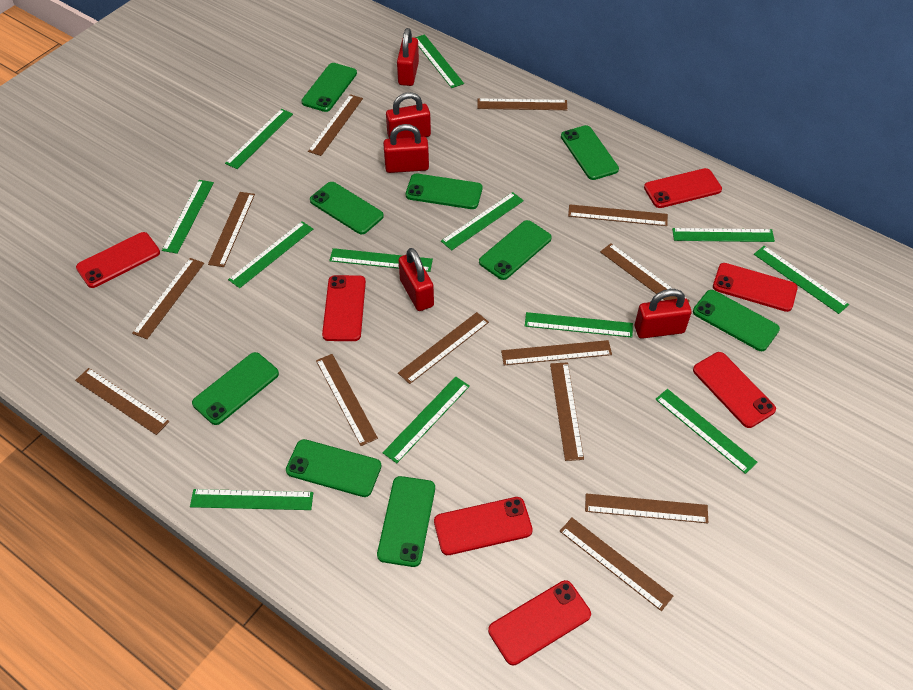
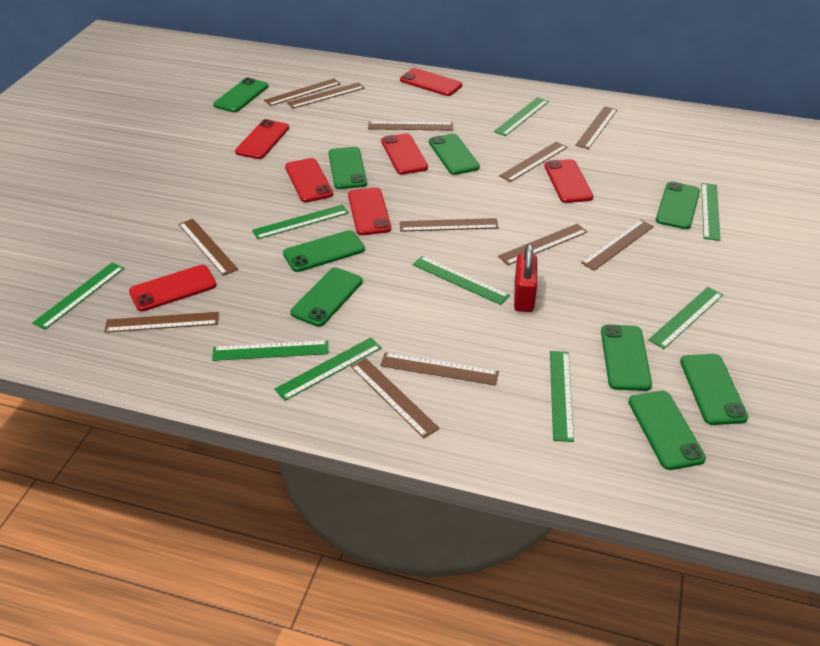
brown ruler: 13 -> 12
green ruler: 12 -> 9
red padlock: 5 -> 1

